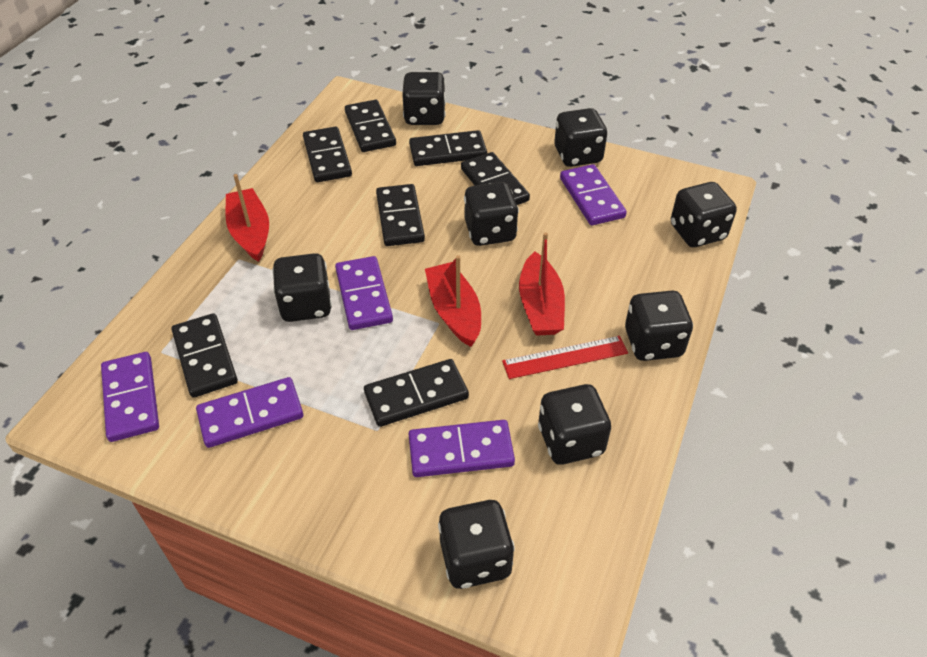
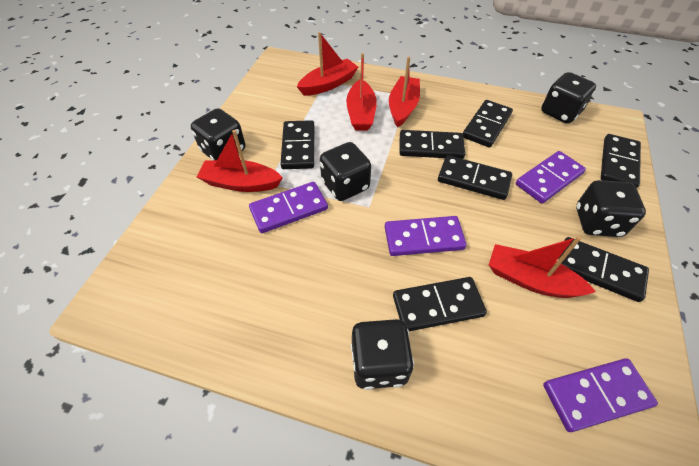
black dice: 8 -> 5
purple domino: 5 -> 4
red boat: 3 -> 5
red ruler: 1 -> 0

